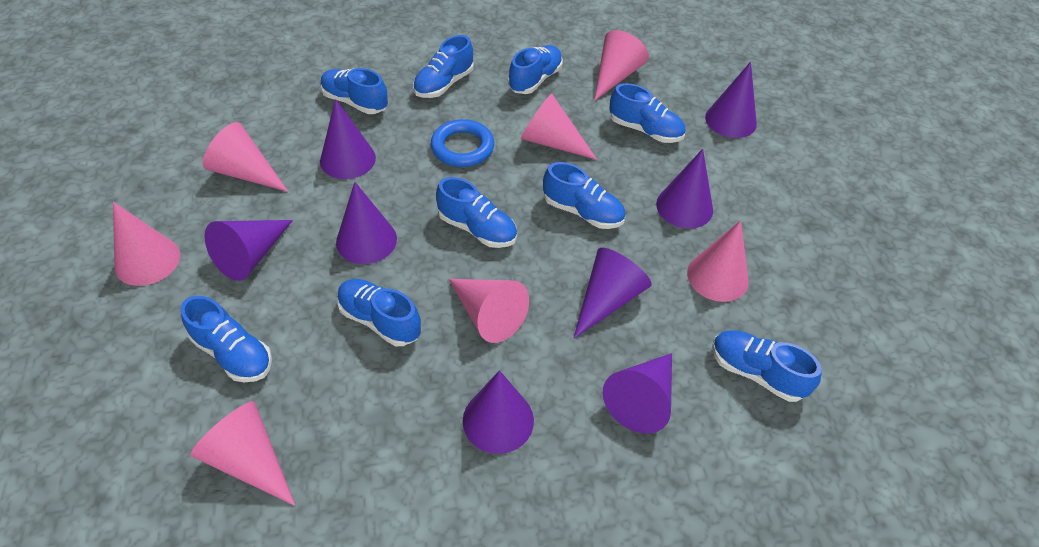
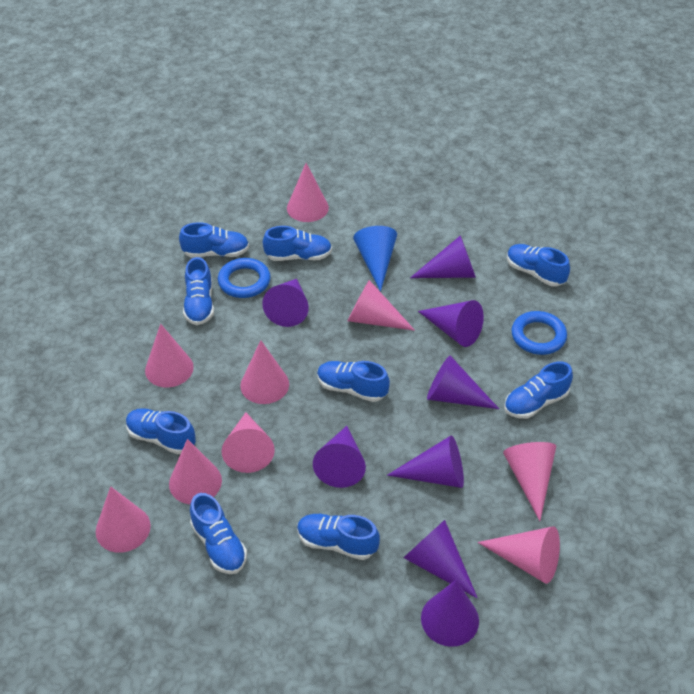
blue cone: 0 -> 1
blue ring: 1 -> 2
pink cone: 7 -> 9

